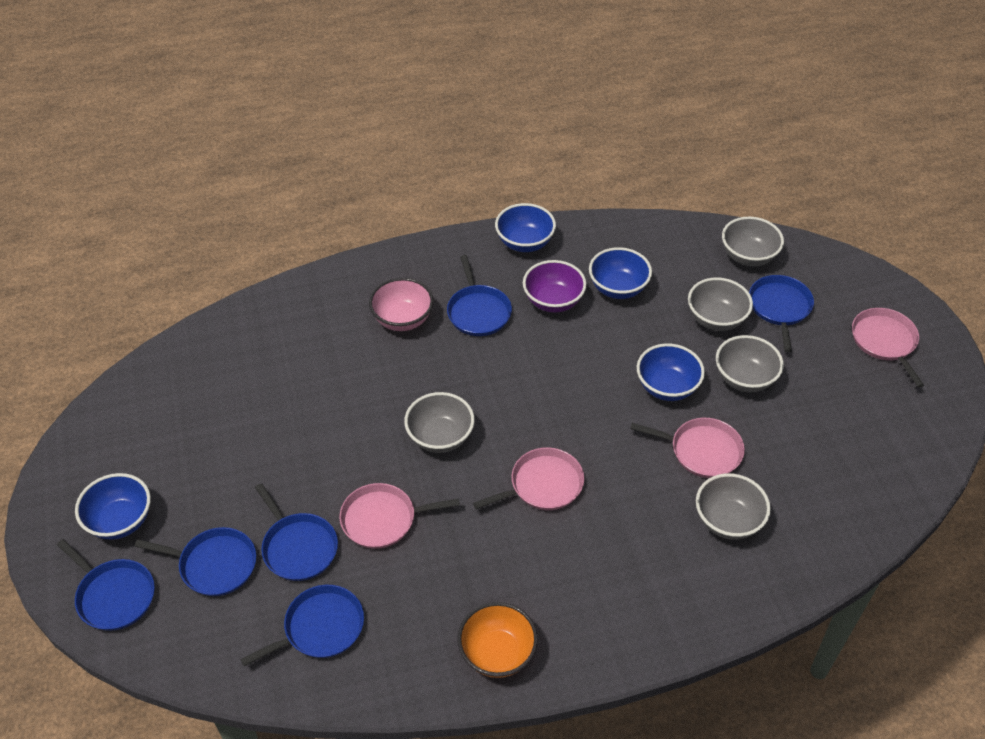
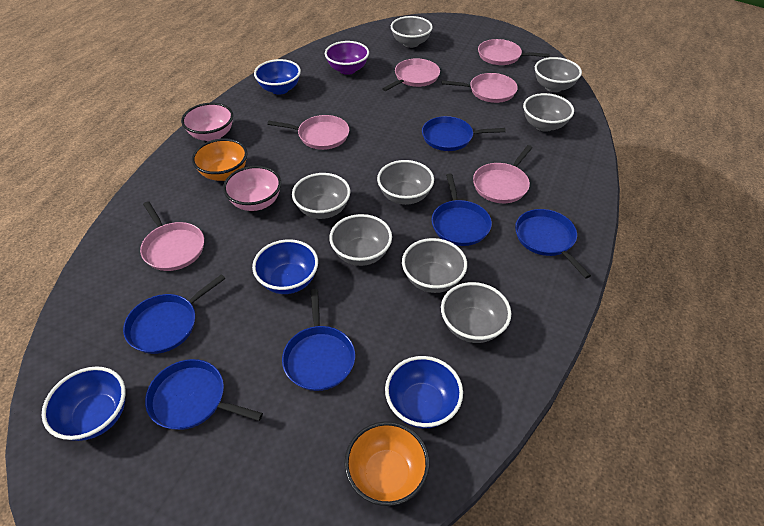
grey bowl: 5 -> 8
orange bowl: 1 -> 2
pink bowl: 1 -> 2
pink pan: 4 -> 6

